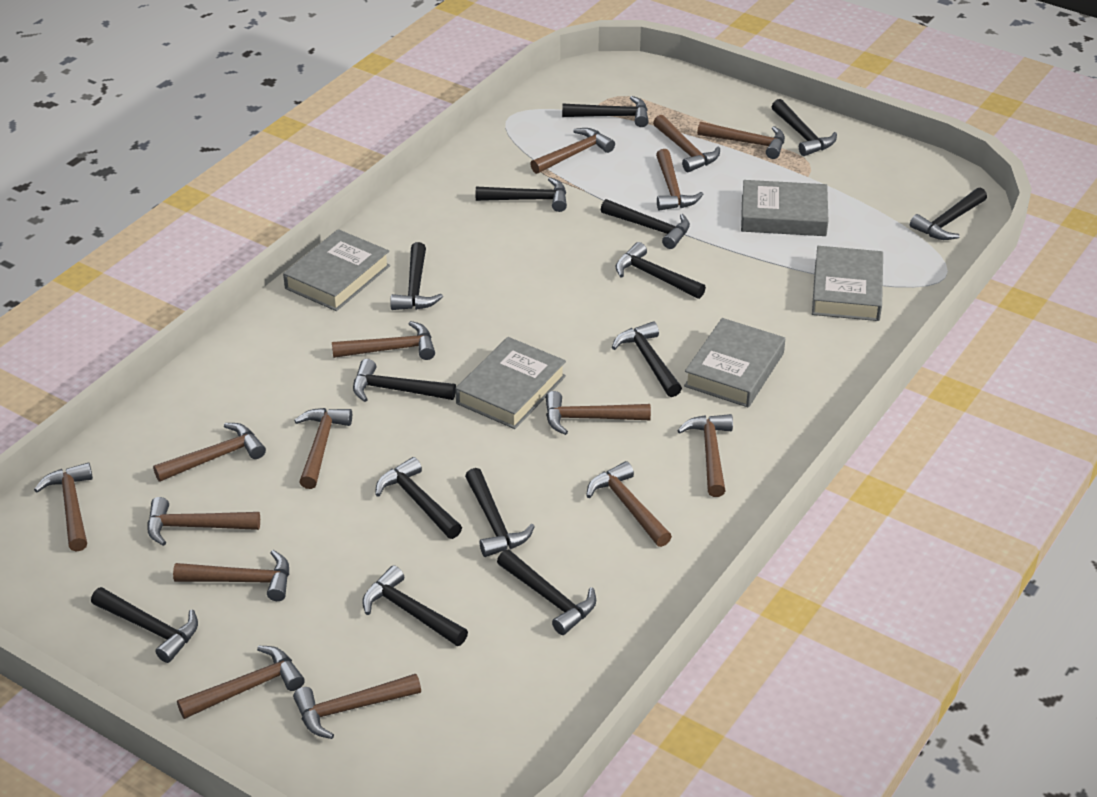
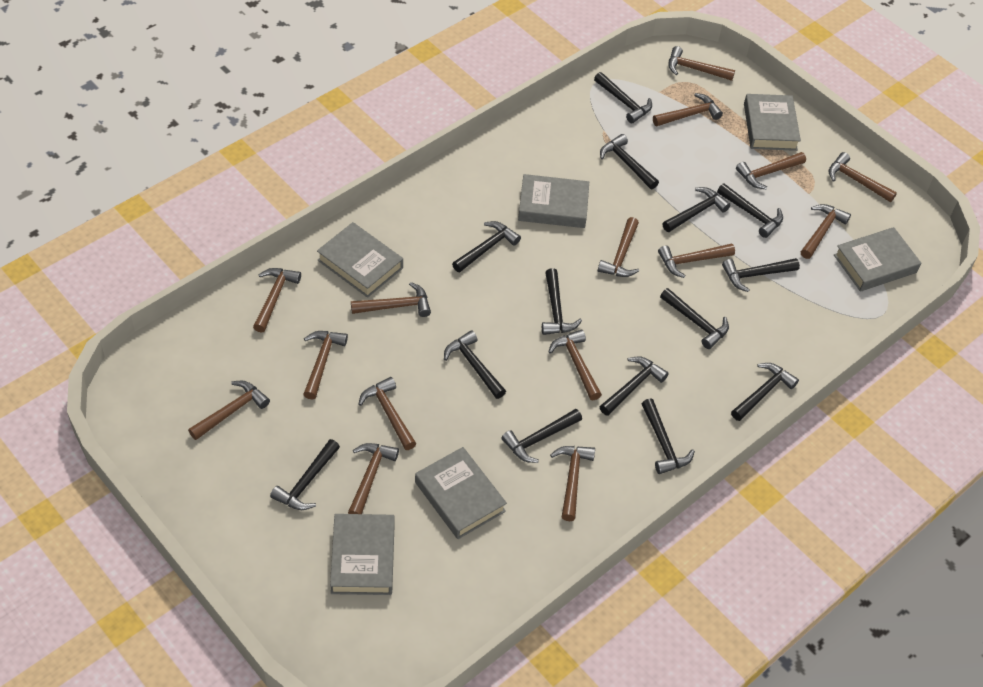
grey book: 5 -> 6

